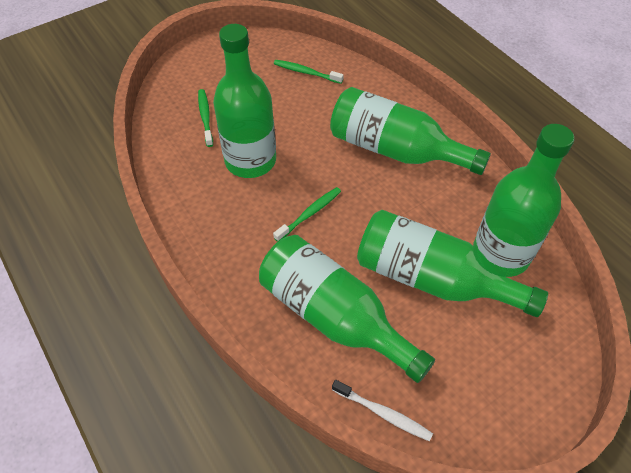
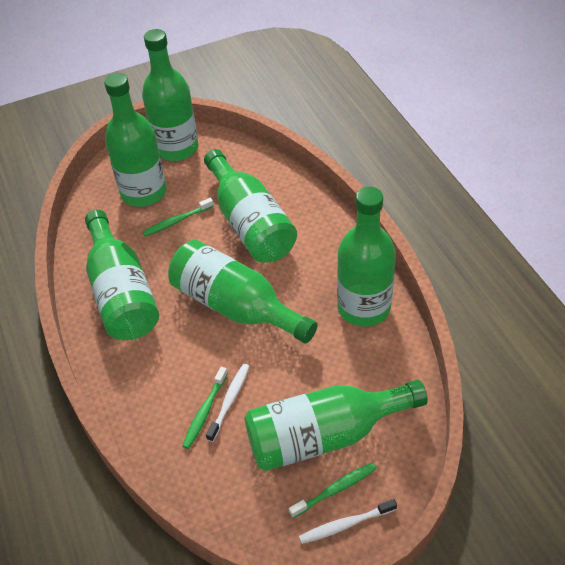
green bottle: 5 -> 7
white toothbrush: 1 -> 2

